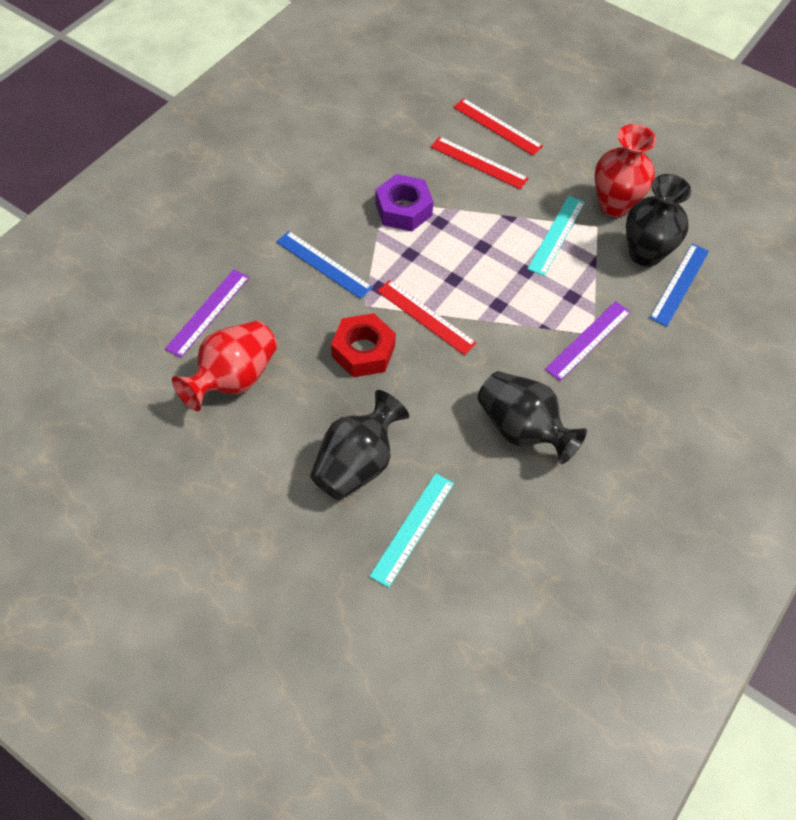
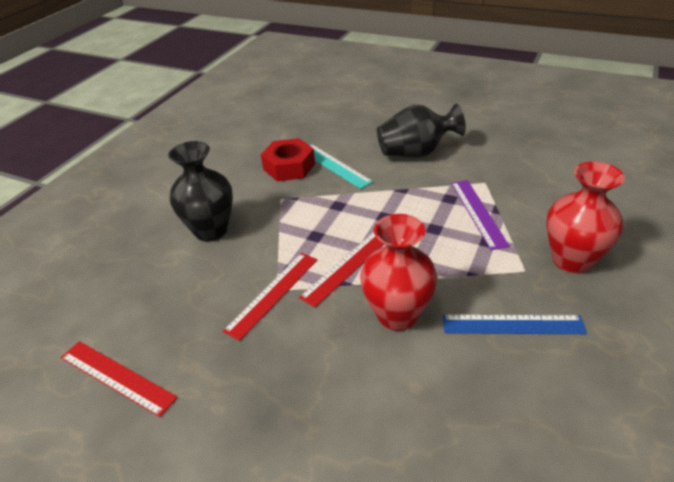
black vase: 3 -> 2
blue ruler: 2 -> 1
purple nut: 1 -> 0
purple ruler: 2 -> 1
turquoise ruler: 2 -> 1

